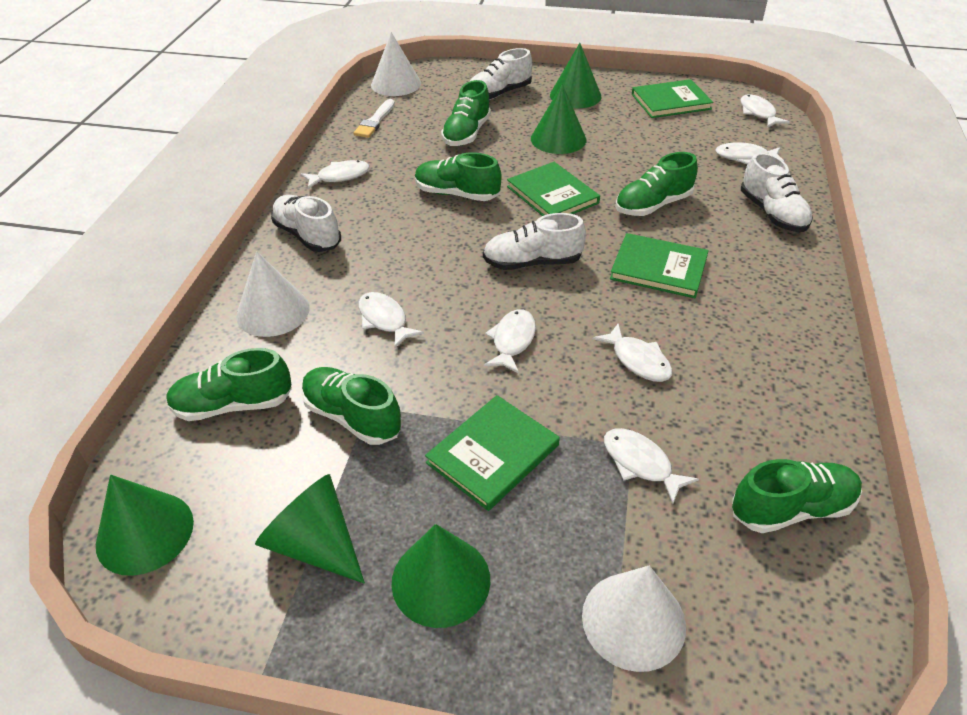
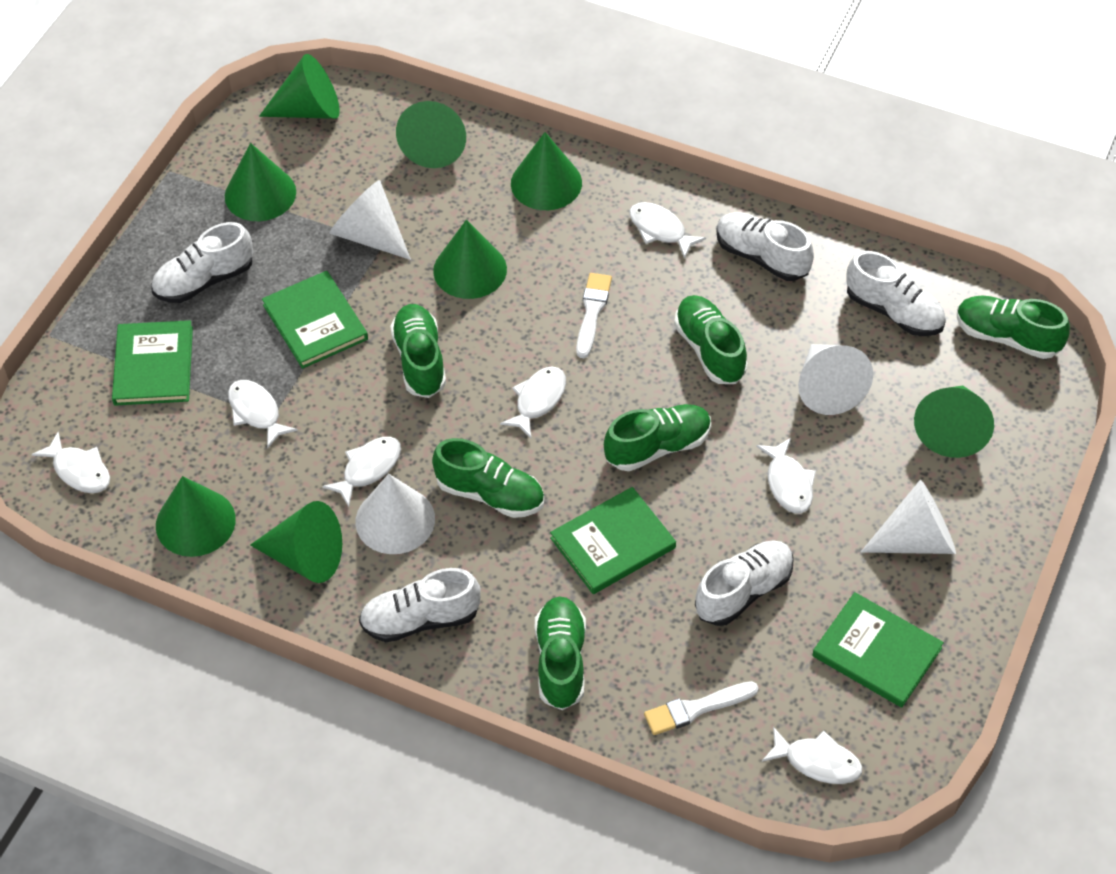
green cone: 5 -> 8
white brush: 1 -> 2
white cone: 3 -> 4
white shoe: 4 -> 5

